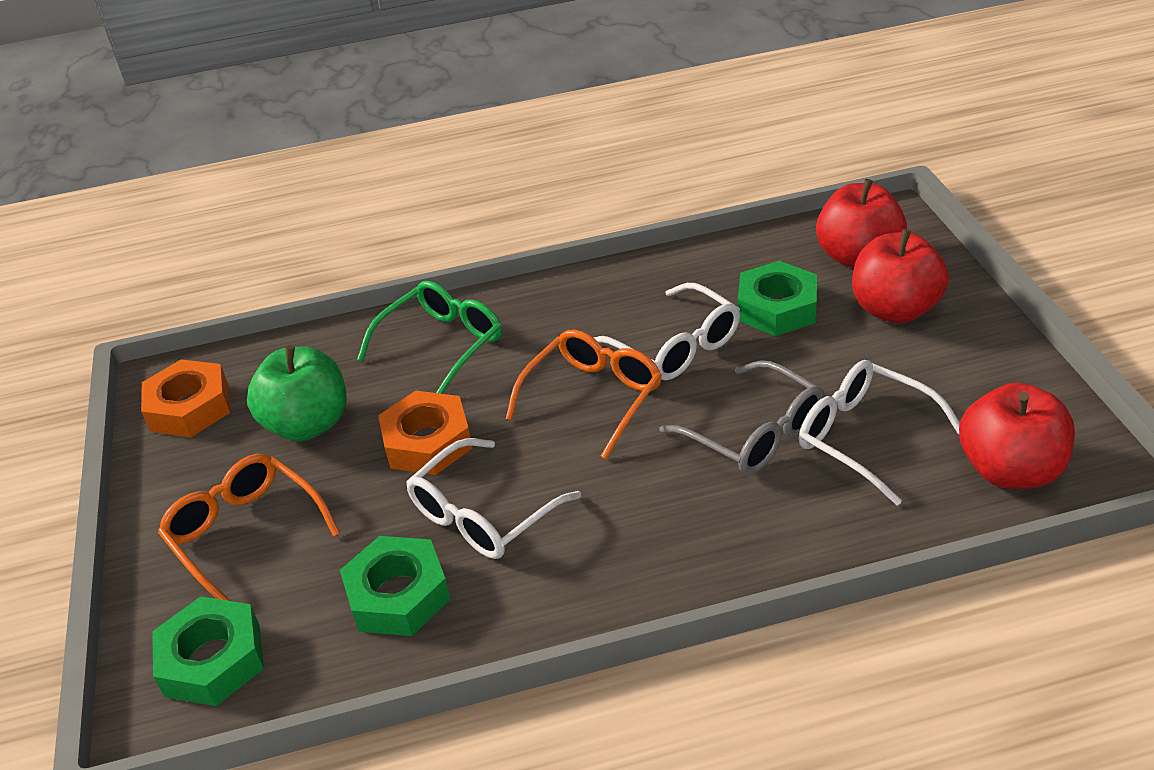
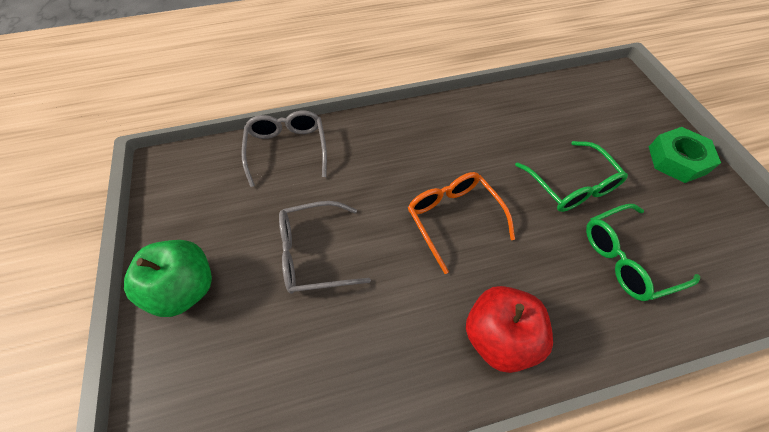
green glasses: 1 -> 2
green nut: 3 -> 1
grey glasses: 1 -> 2
orange glasses: 2 -> 1
orange nut: 2 -> 0
red apple: 3 -> 1
white glasses: 3 -> 0

